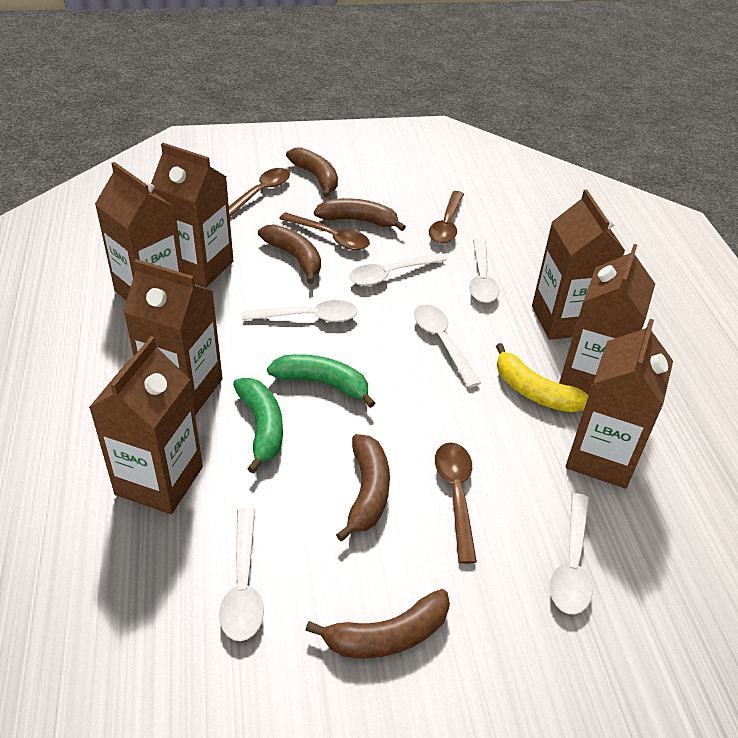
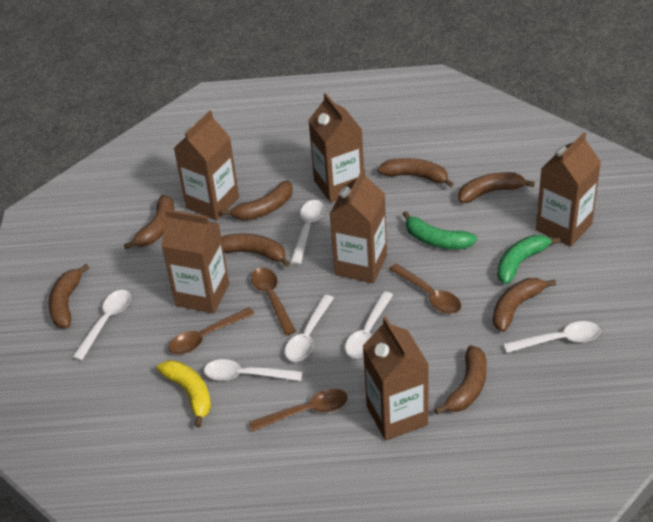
brown banana: 5 -> 8
brown carton: 7 -> 6

